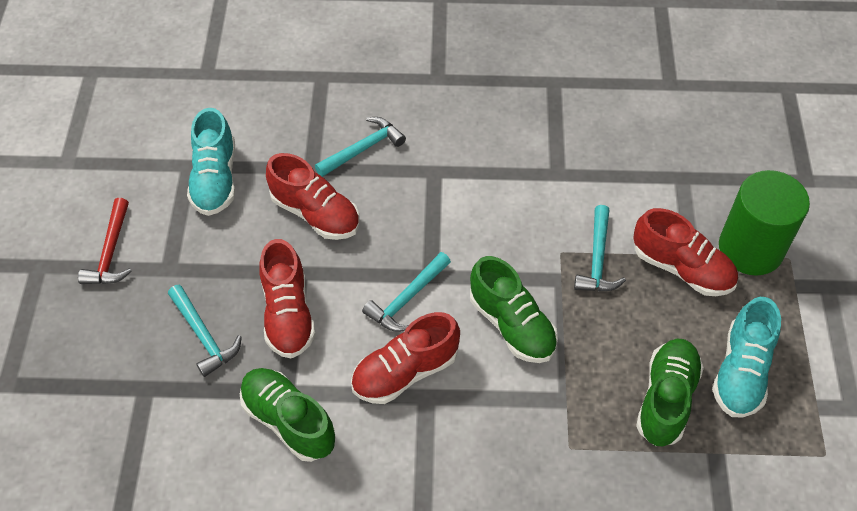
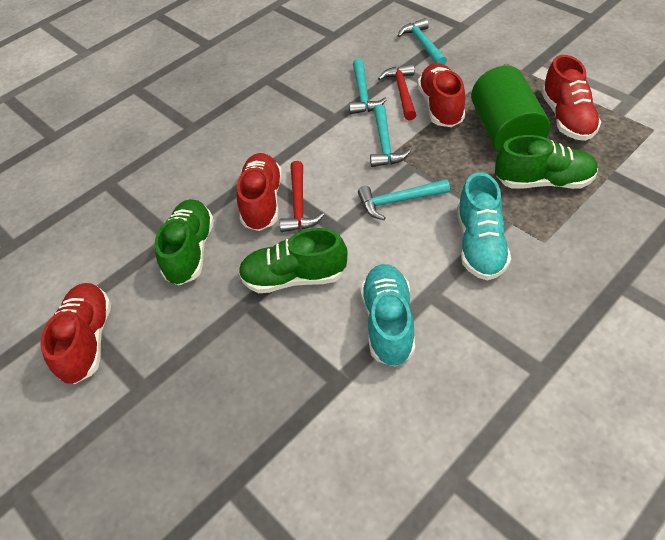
red hammer: 1 -> 2

